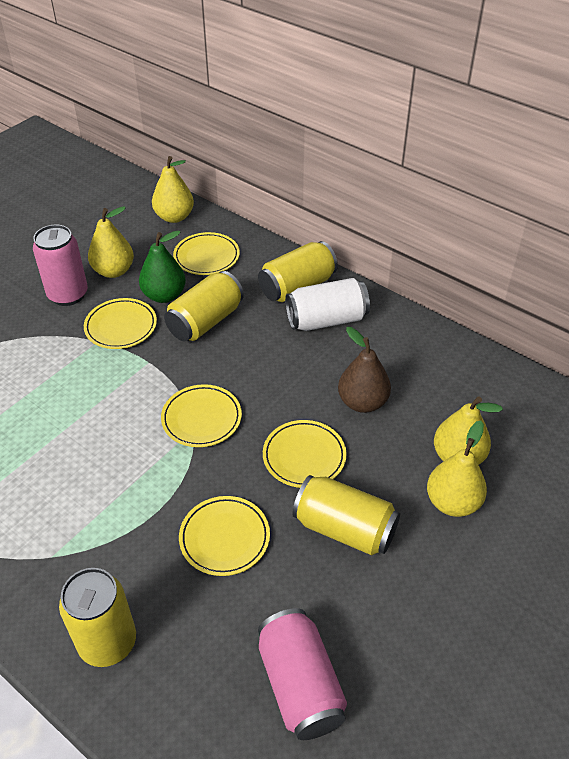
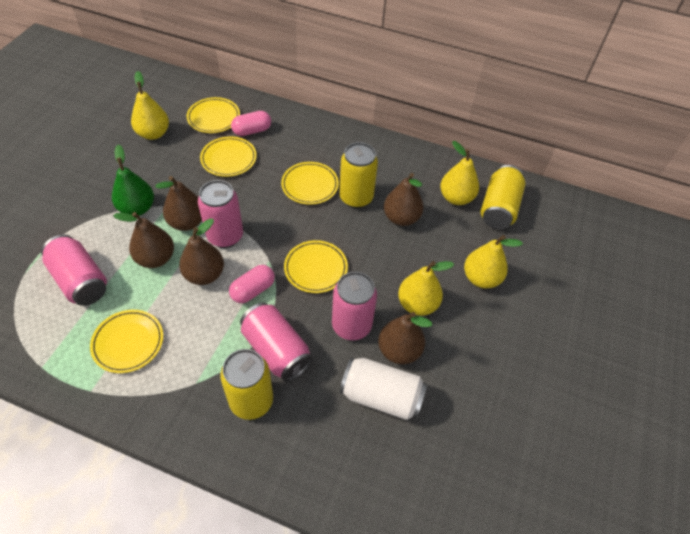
brown pear: 1 -> 5
pink can: 2 -> 4
pink capsule: 0 -> 2
yellow can: 4 -> 3

